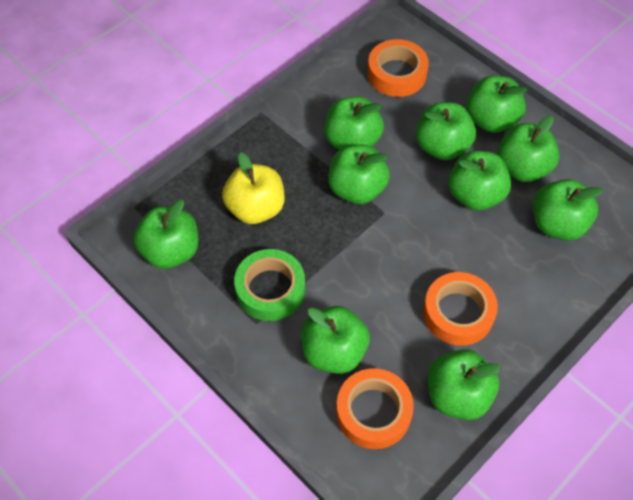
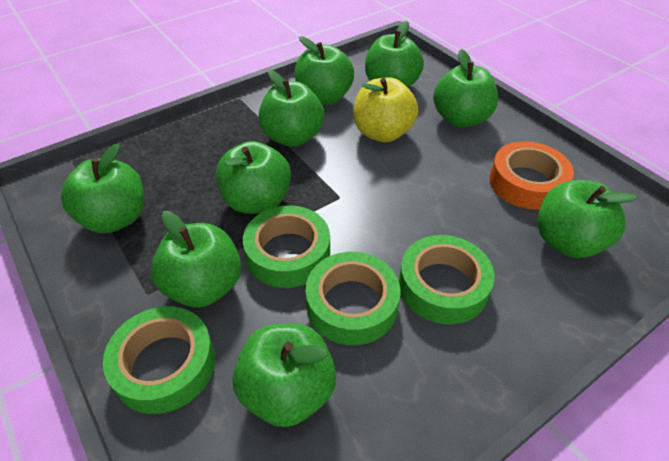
green apple: 10 -> 9
green tape: 1 -> 4
orange tape: 3 -> 1

